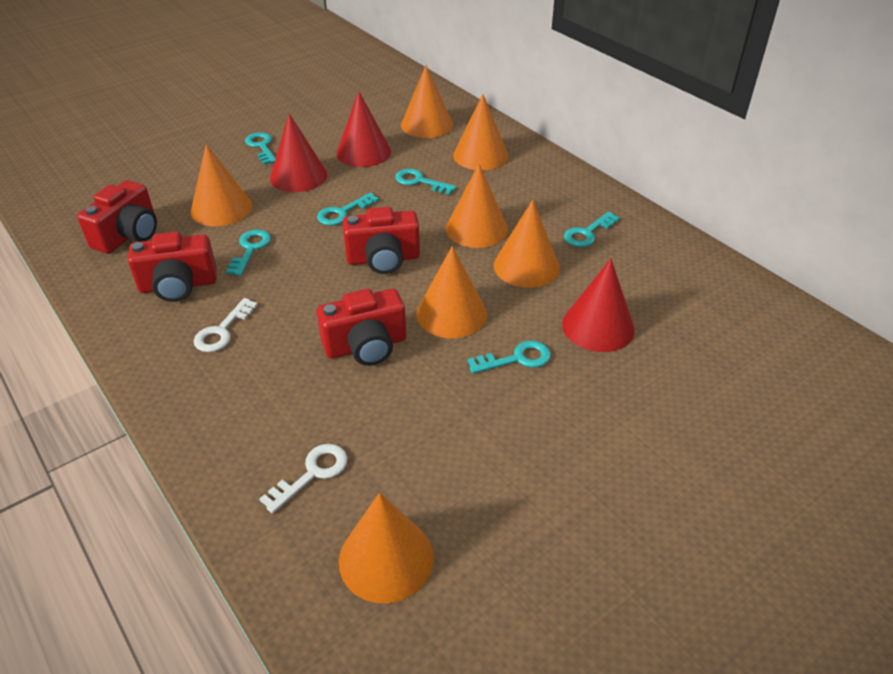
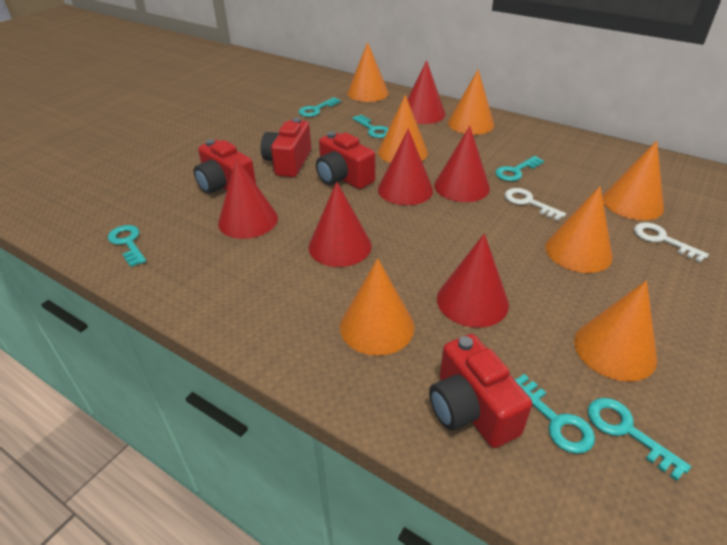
red cone: 3 -> 6

